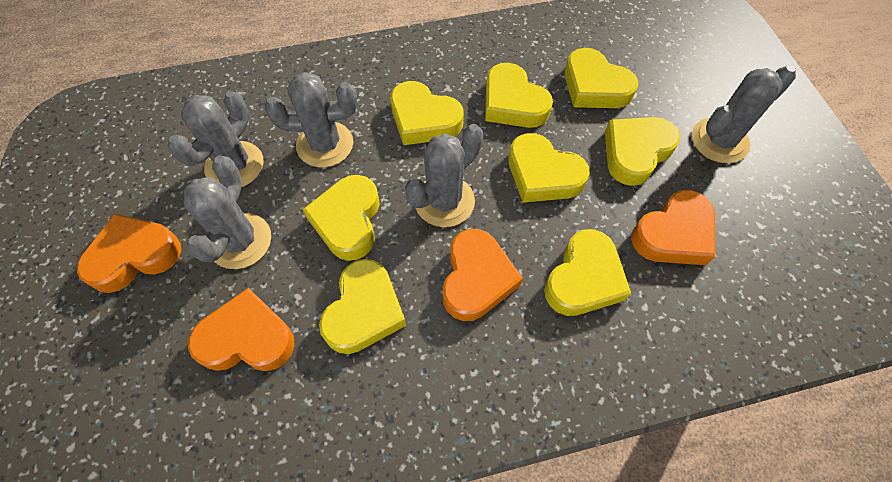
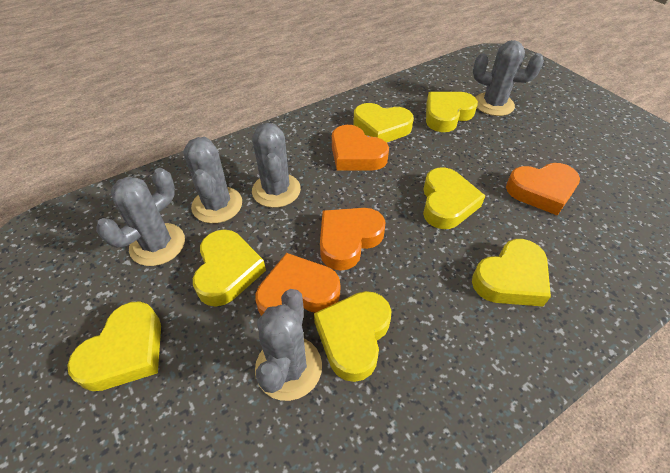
yellow heart: 8 -> 7

